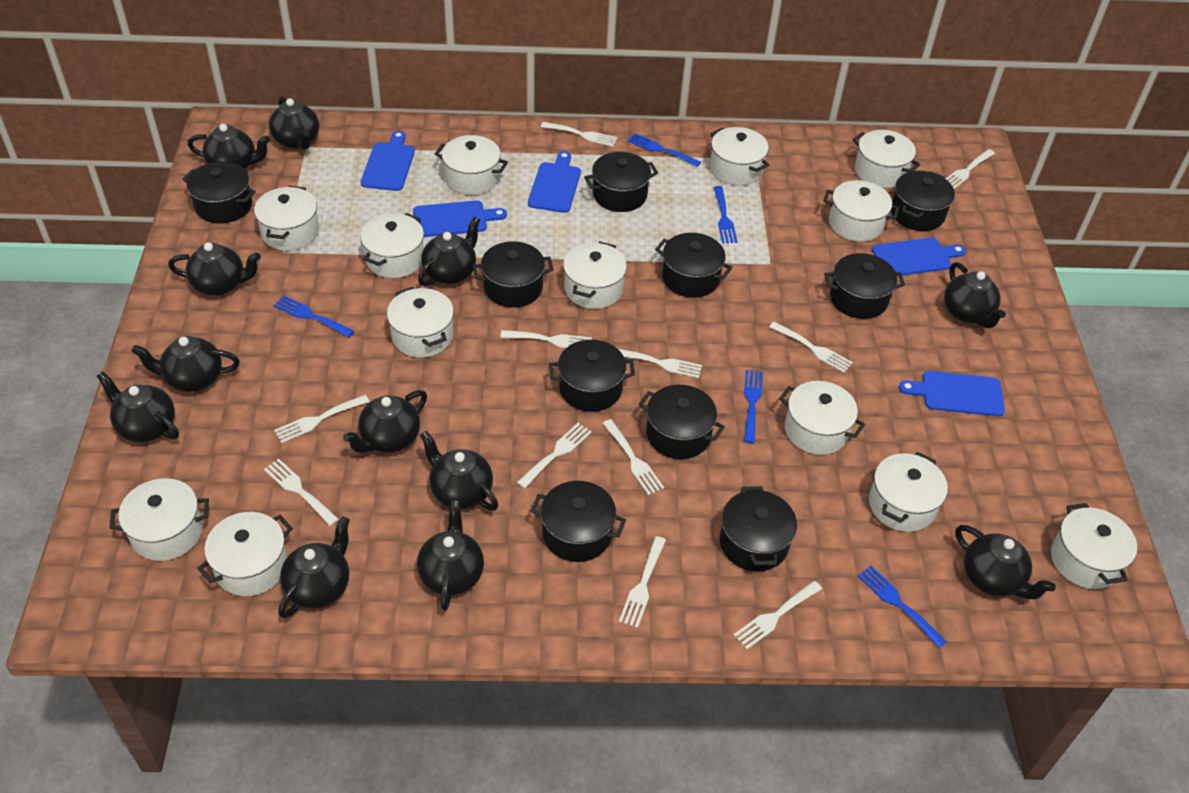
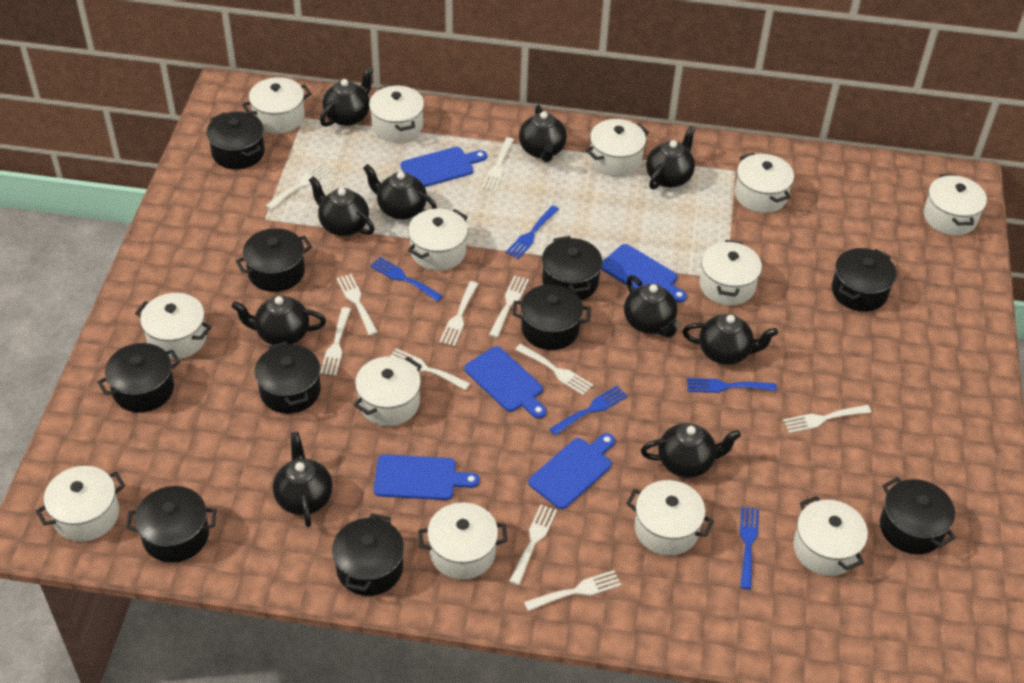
black teapot: 12 -> 10

